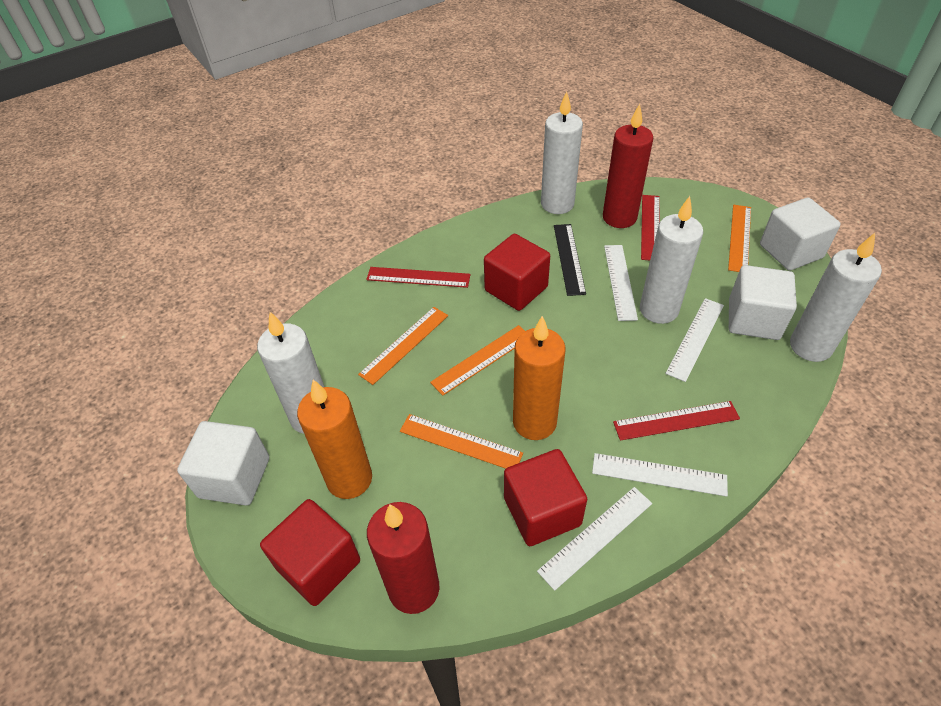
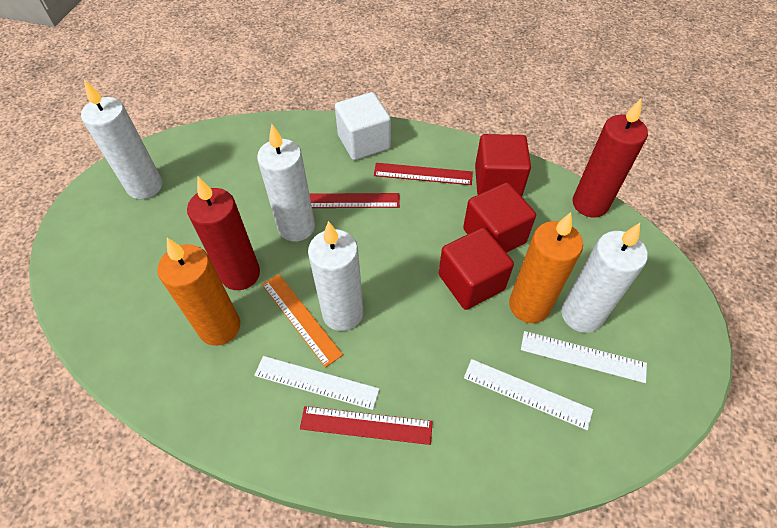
black ruler: 1 -> 0
orange ruler: 4 -> 1
white cube: 3 -> 1
white ruler: 4 -> 3

